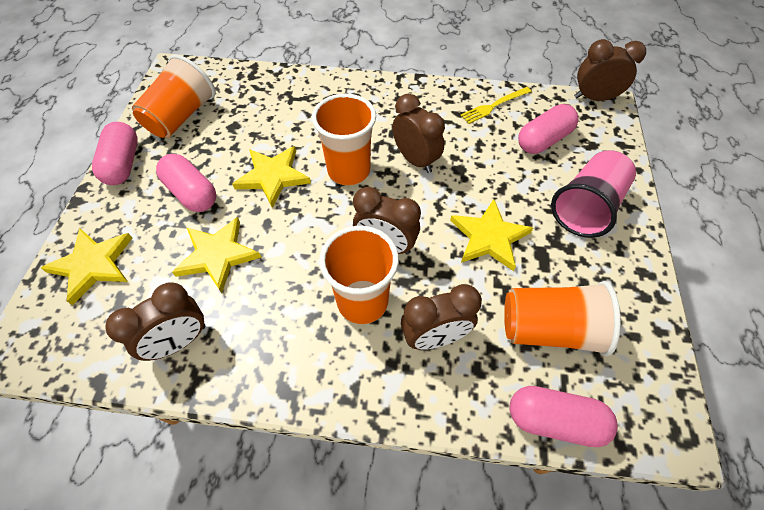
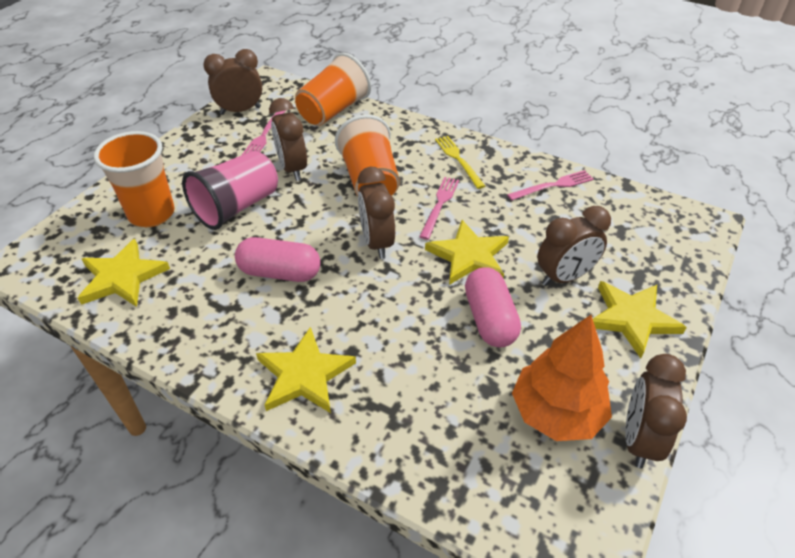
orange cup: 4 -> 3
orange tree: 0 -> 1
pink capsule: 4 -> 2
pink fork: 0 -> 3

